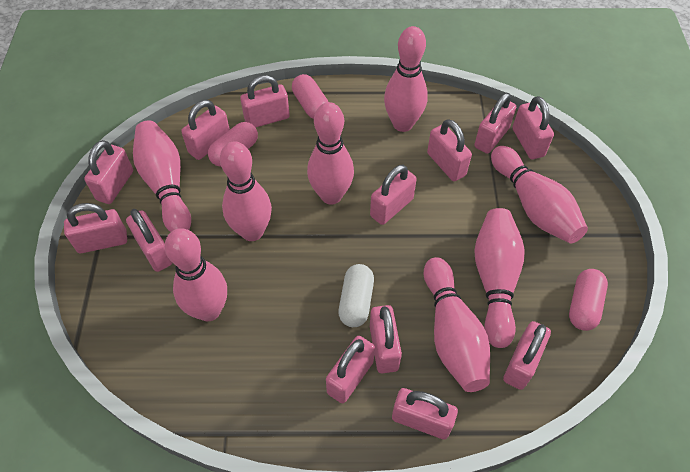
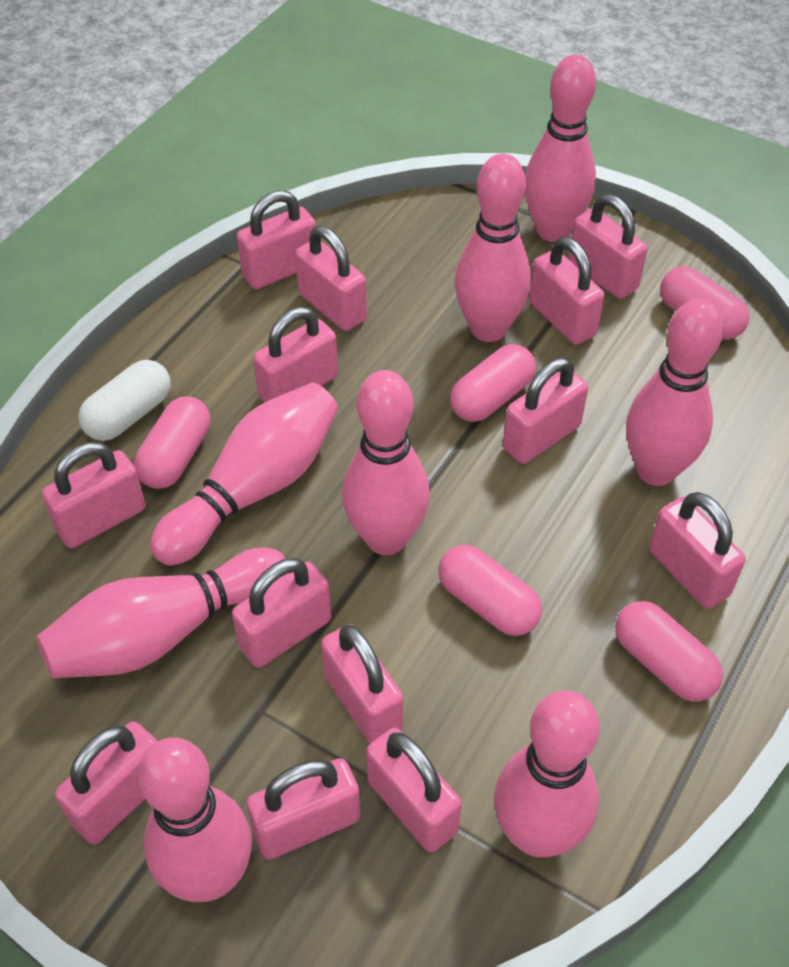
pink capsule: 3 -> 5

